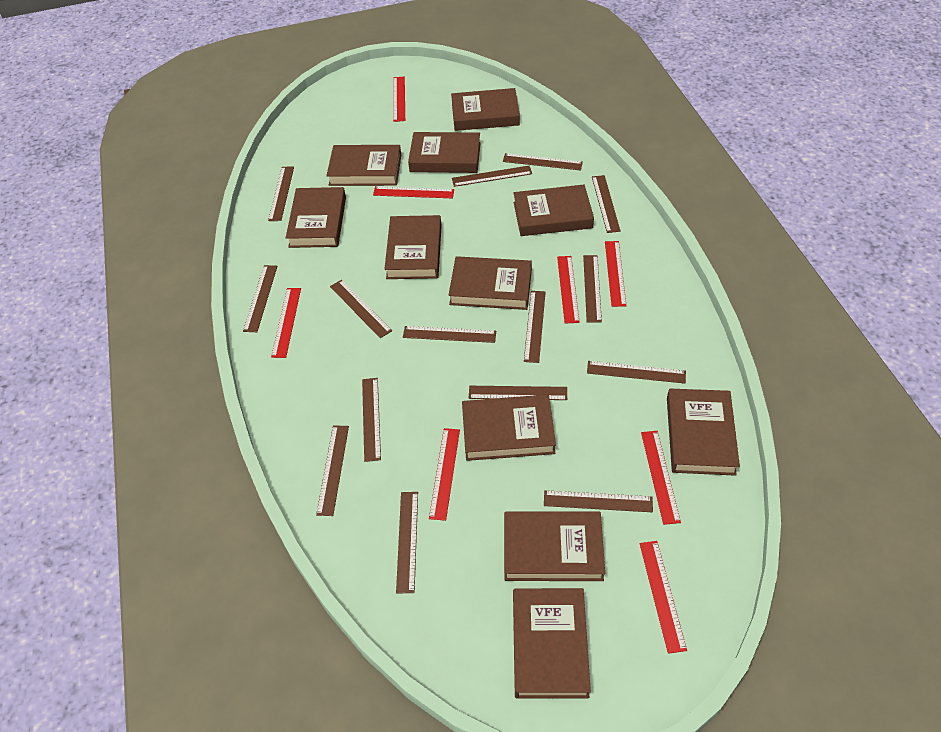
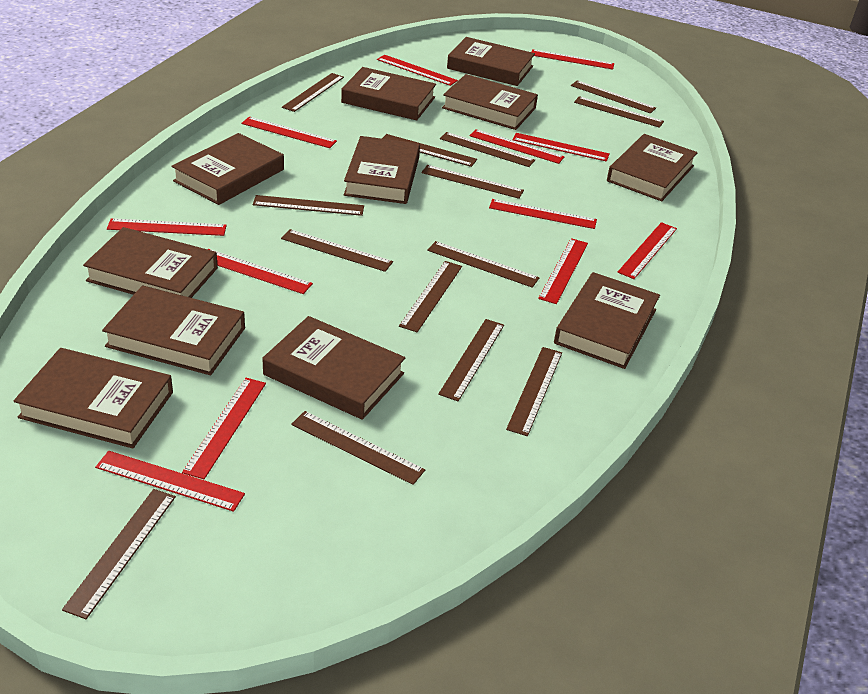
brown ruler: 15 -> 14
red ruler: 8 -> 12

